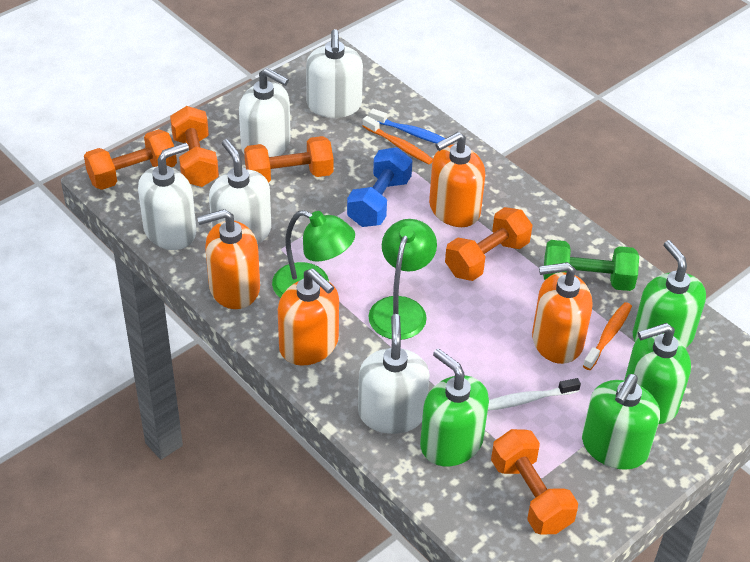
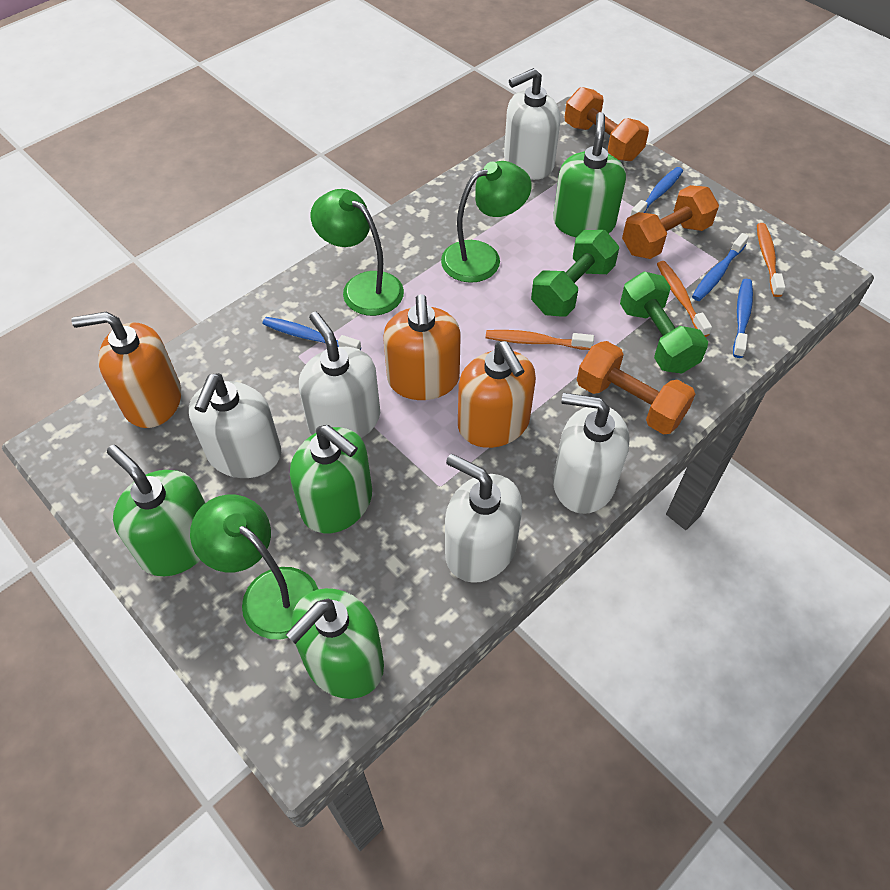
blue dumbbell: 1 -> 0
blue toothbrush: 1 -> 4
green dumbbell: 1 -> 2
green lamp: 2 -> 3
orange dumbbell: 5 -> 3
orange soap dispenser: 4 -> 3
orange toothbrush: 2 -> 3
white toothbrush: 1 -> 0

